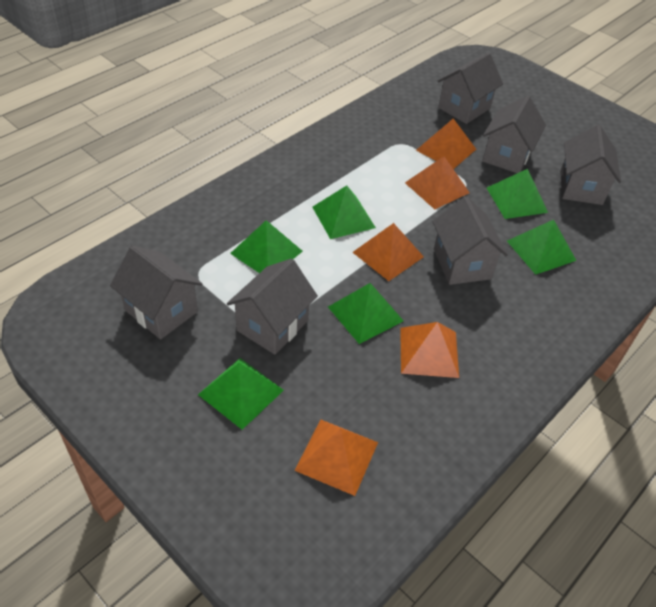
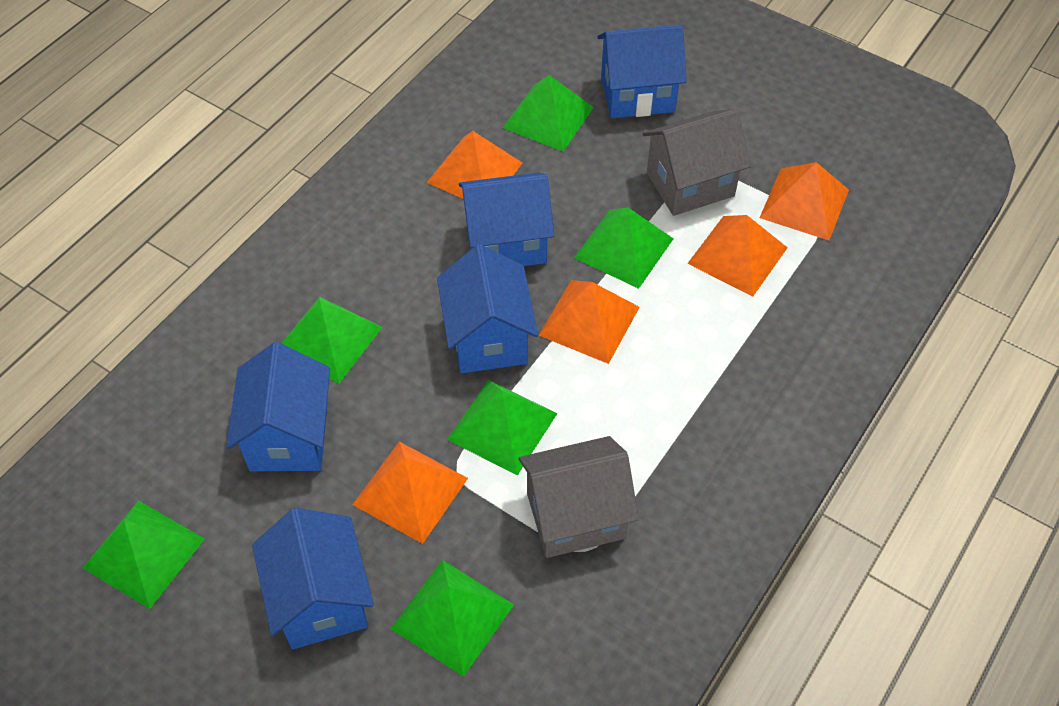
blue house: 0 -> 5
grey house: 6 -> 2

